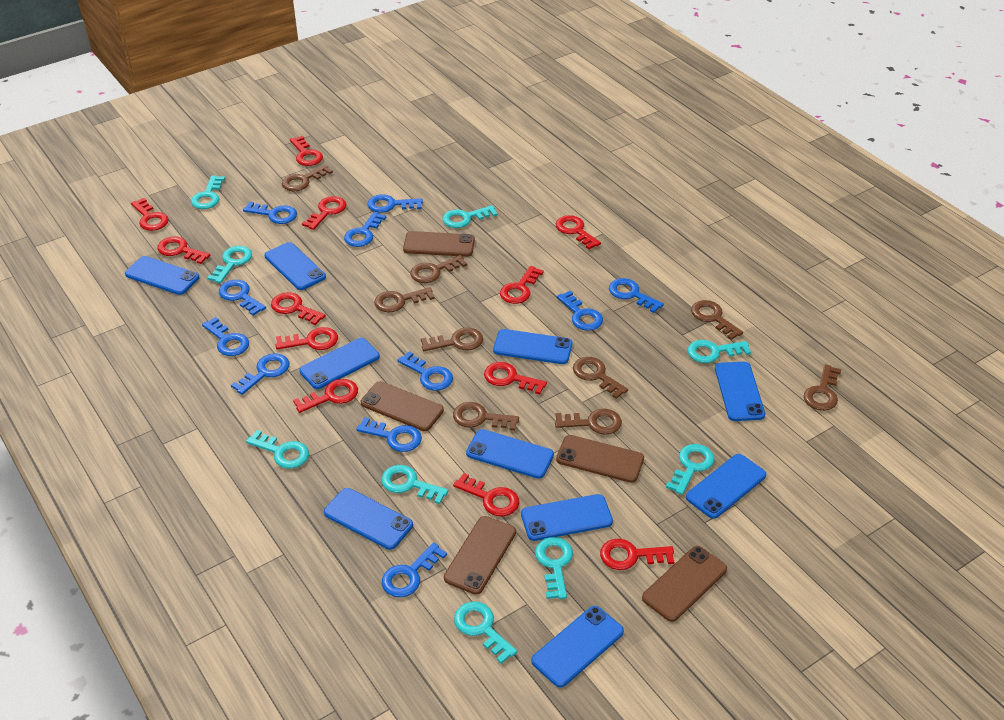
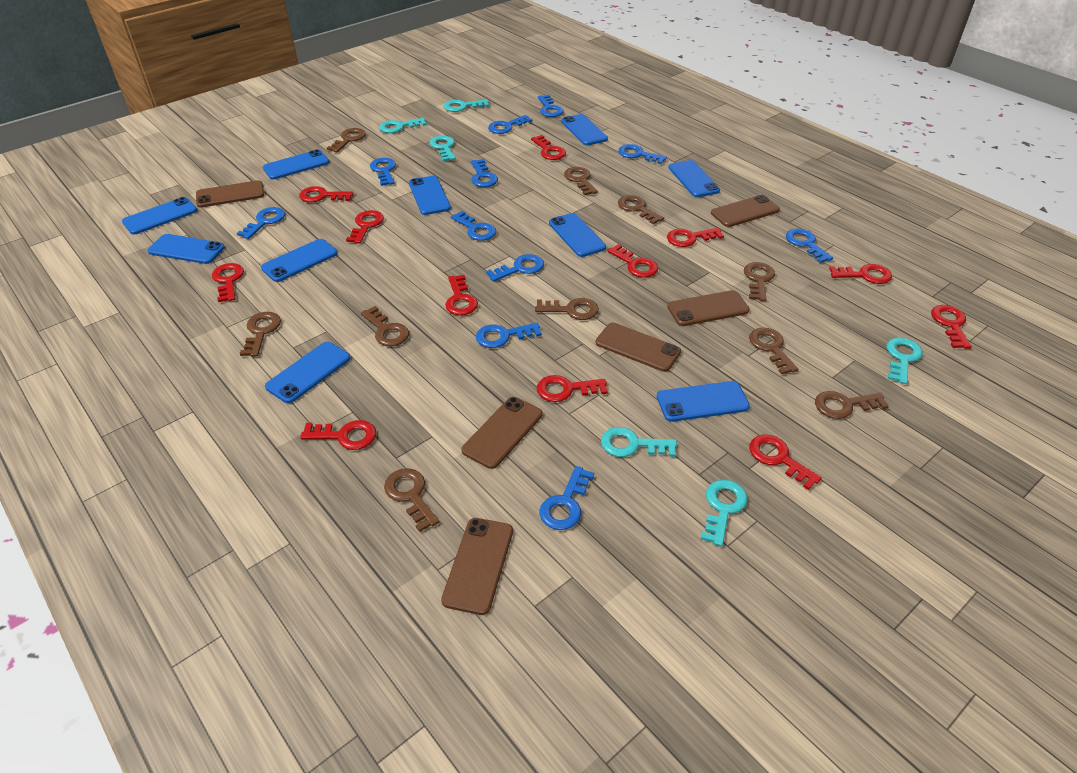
brown key: 9 -> 10
brown phone: 5 -> 6
turquoise key: 9 -> 6

